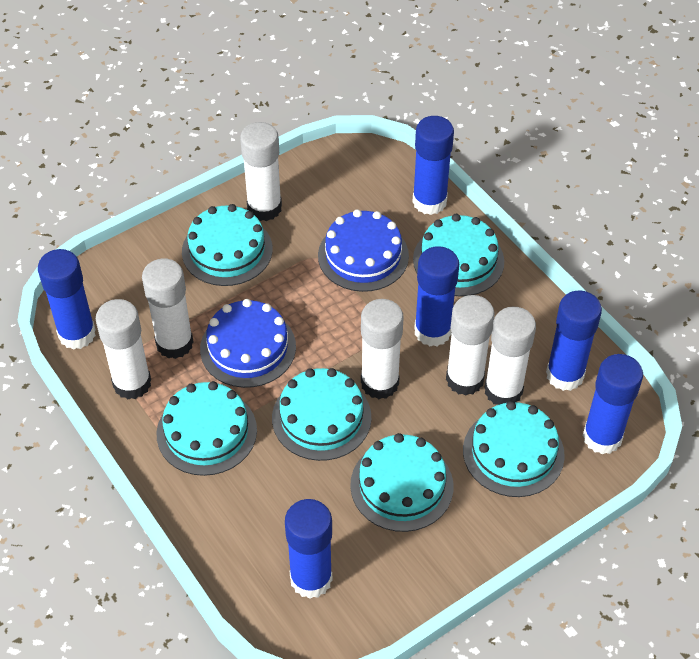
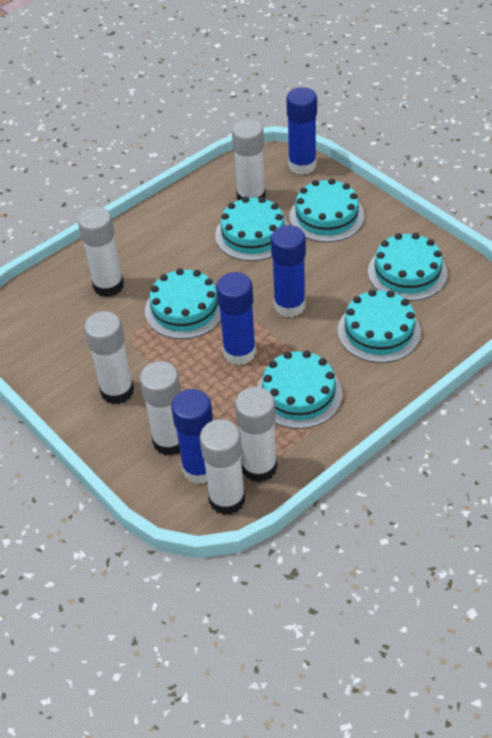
blue cake: 2 -> 0
blue glue stick: 6 -> 4

